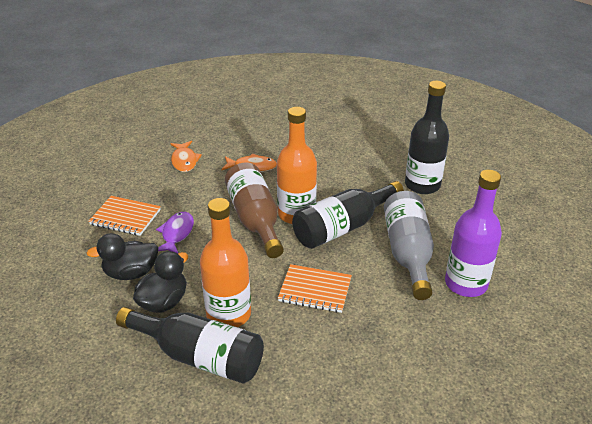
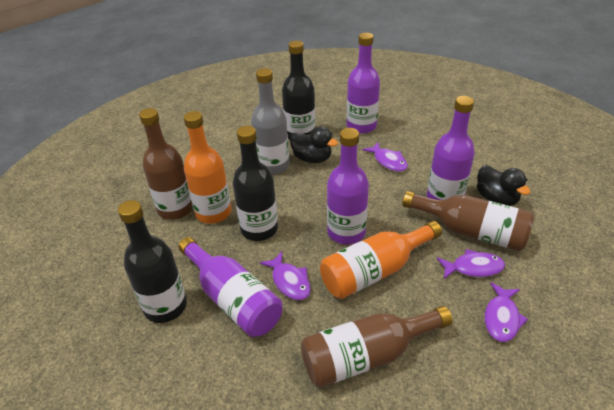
brown bottle: 1 -> 3
orange fish: 2 -> 0
orange notebook: 2 -> 0
purple bottle: 1 -> 4
purple fish: 1 -> 4

